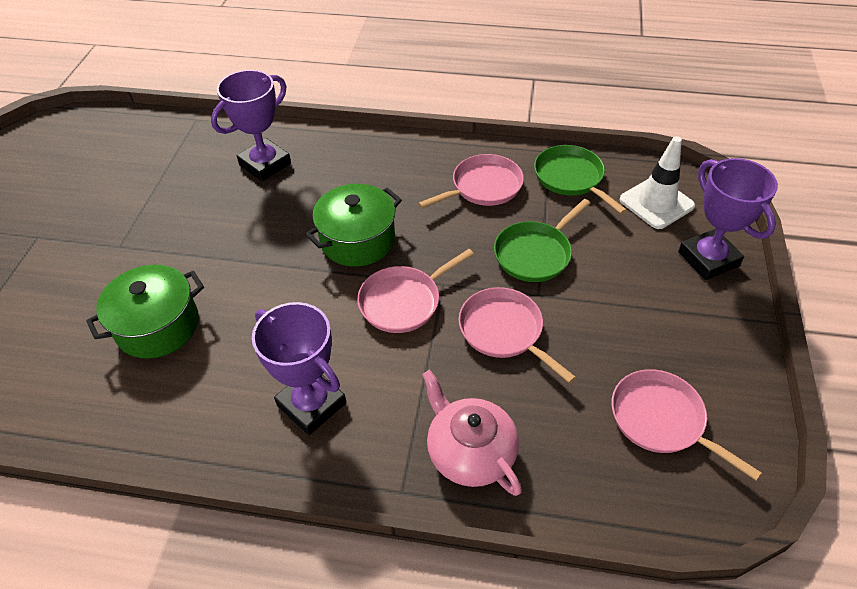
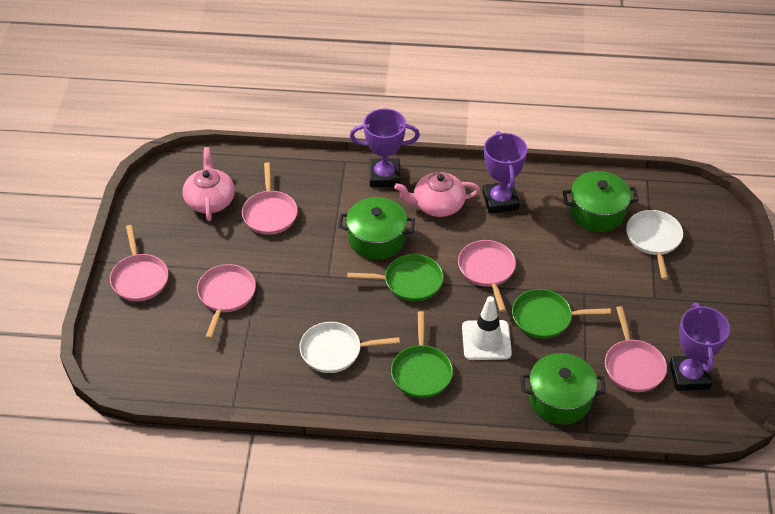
green pan: 2 -> 3
green pot: 2 -> 3
pink pan: 4 -> 5
pink teapot: 1 -> 2
white pan: 0 -> 2

